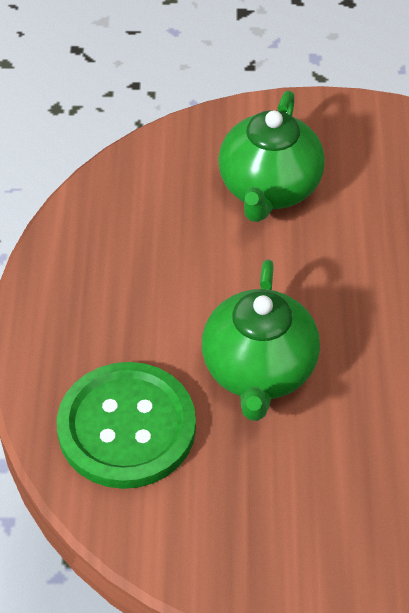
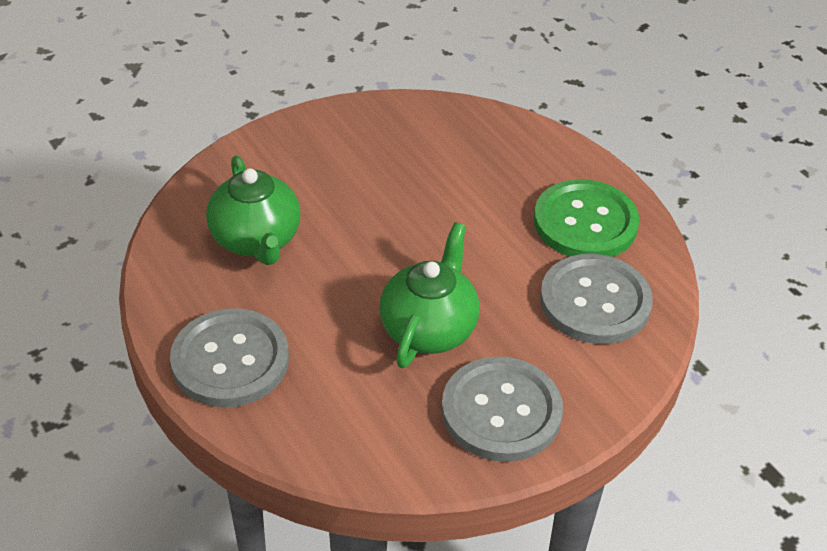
grey button: 0 -> 3

